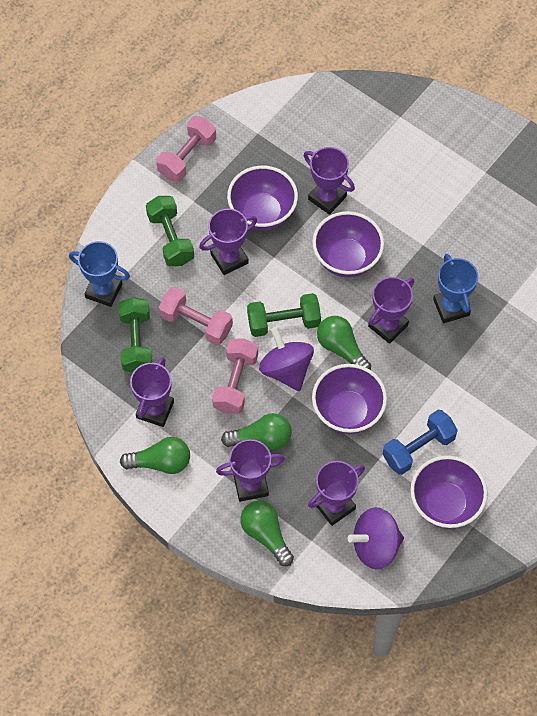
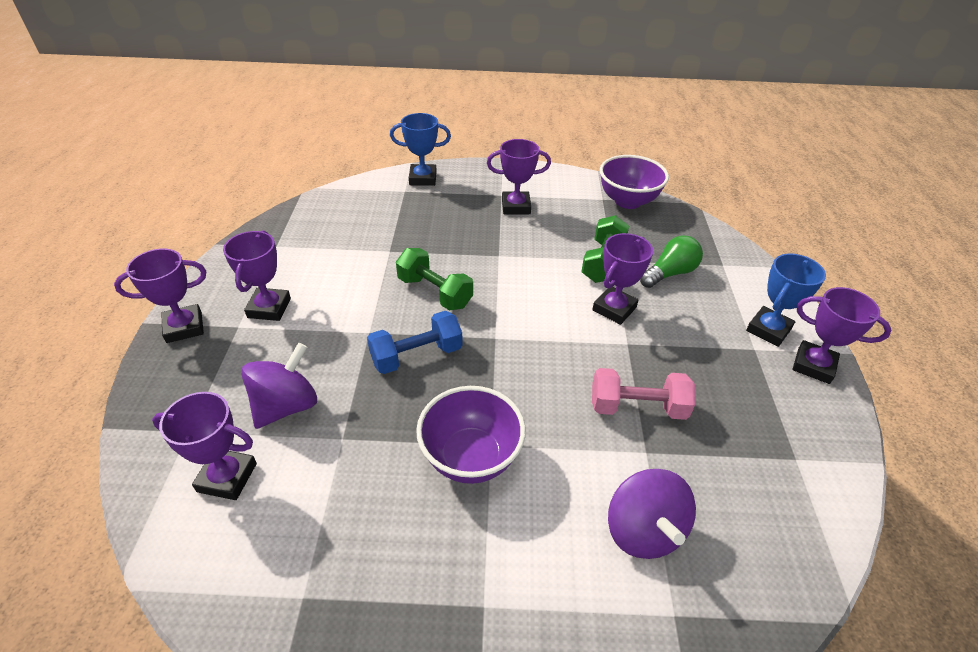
green dumbbell: 3 -> 2
green light bulb: 4 -> 1
pink dumbbell: 3 -> 1
purple bowl: 4 -> 2

